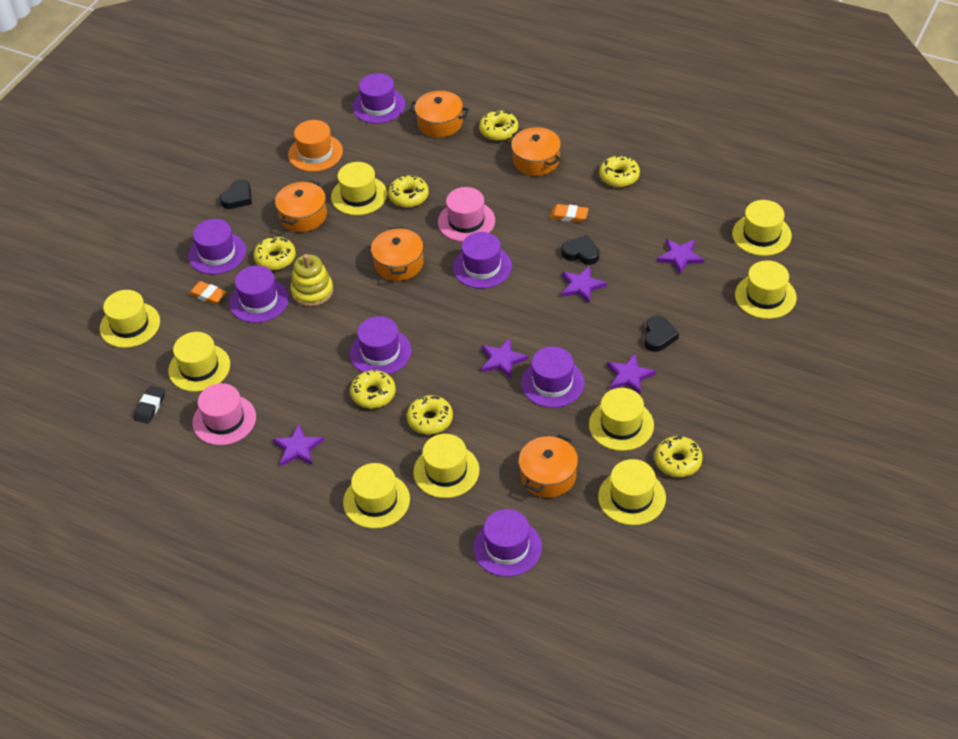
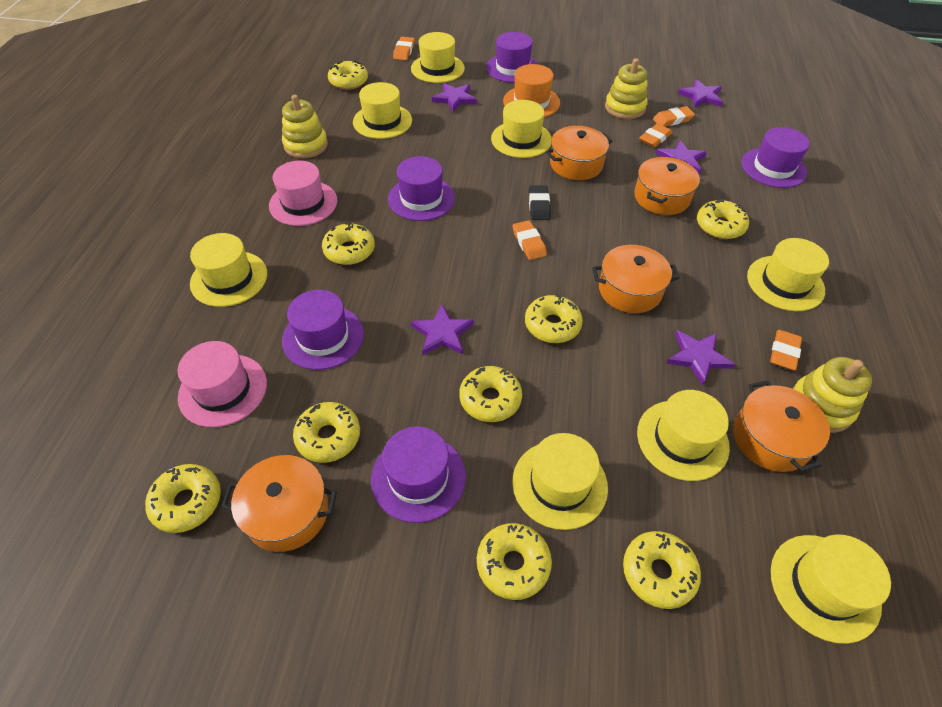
black heart: 3 -> 0
orange eraser: 2 -> 5
purple hat: 7 -> 5
yellow donut: 7 -> 9
yellow hat: 9 -> 8
yellow stacking toy: 1 -> 3

